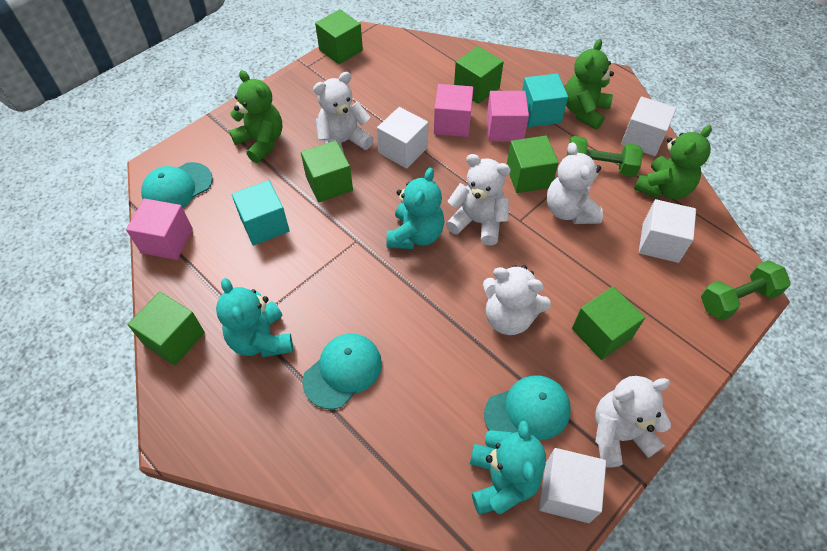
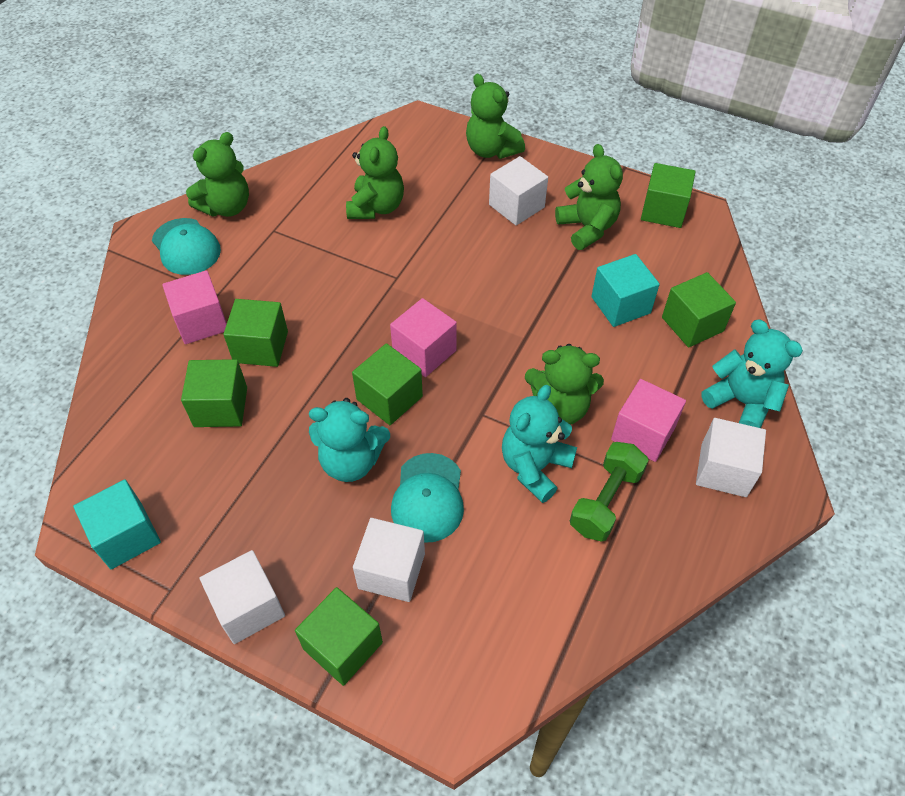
green dumbbell: 2 -> 1
green teddy bear: 3 -> 5
turquoise cap: 3 -> 2
white teddy bear: 5 -> 0

